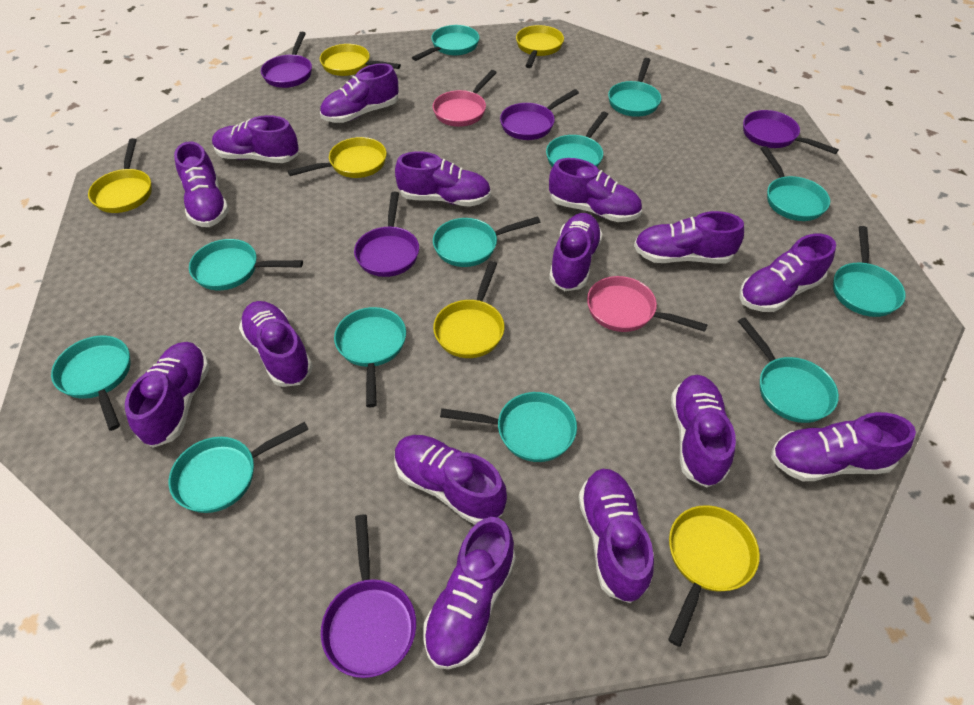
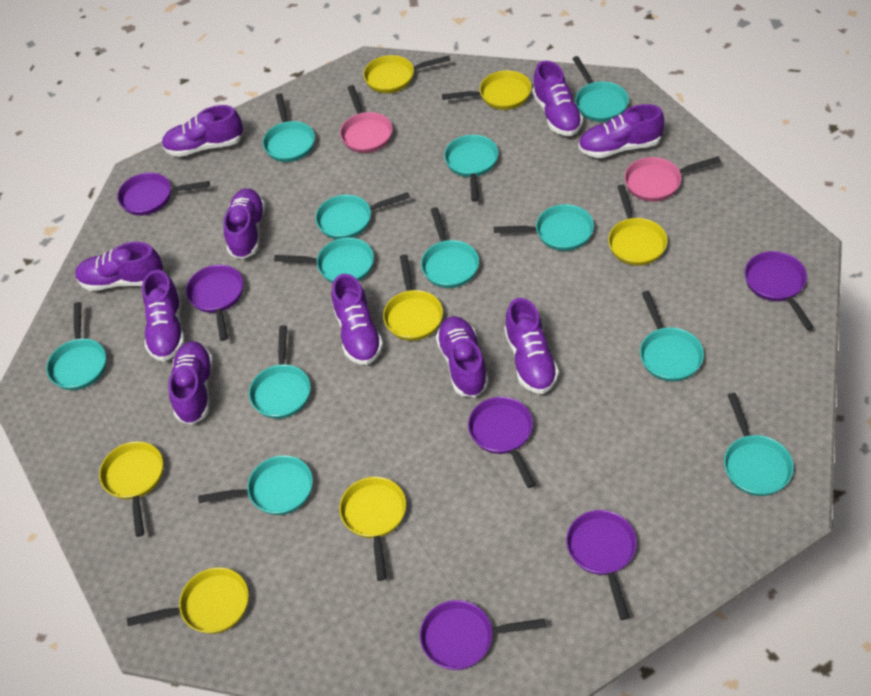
purple pan: 5 -> 6
purple shoe: 15 -> 10
yellow pan: 6 -> 7

